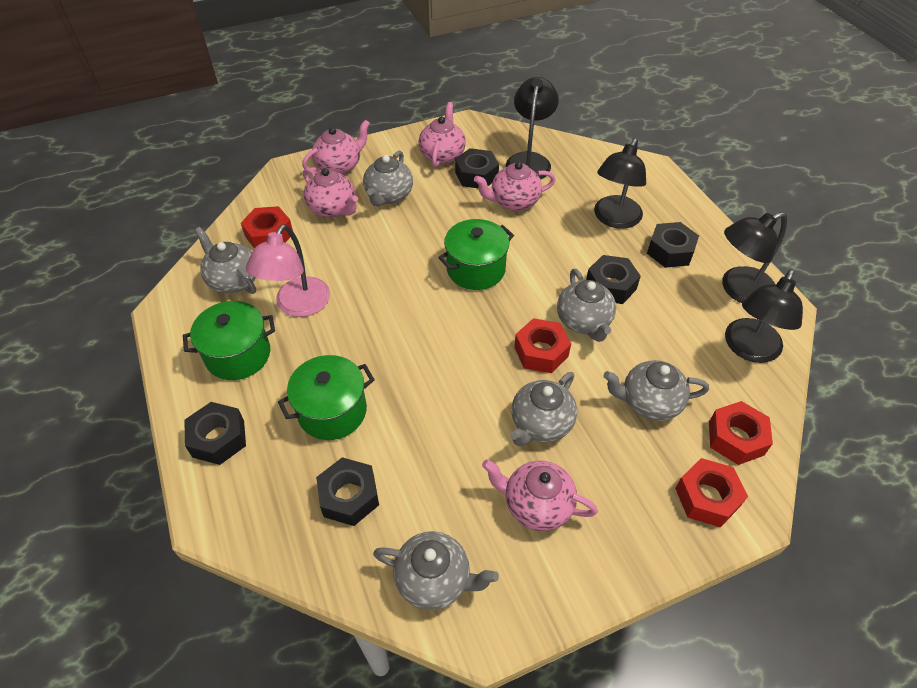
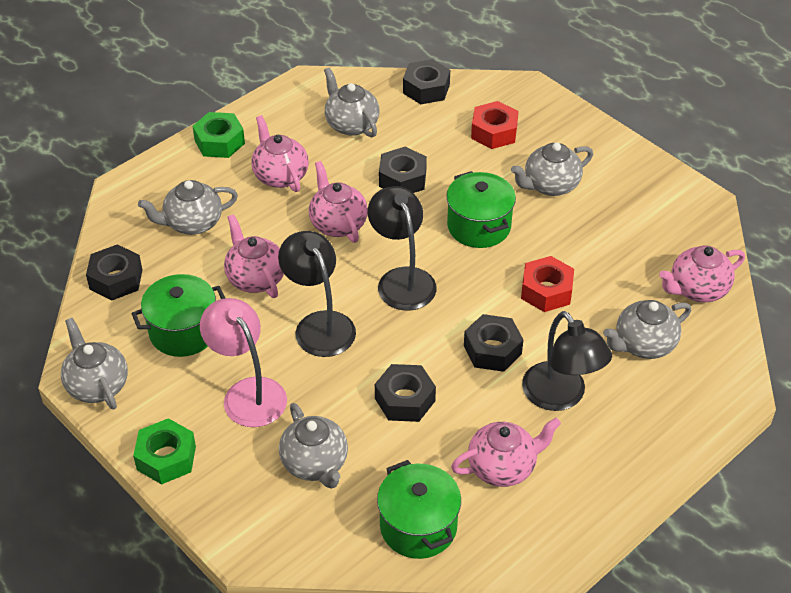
black lamp: 4 -> 3
green nut: 0 -> 2
red nut: 4 -> 2

